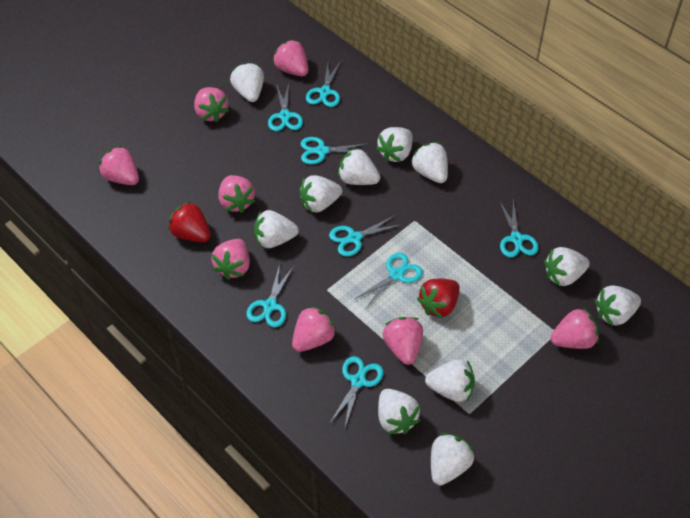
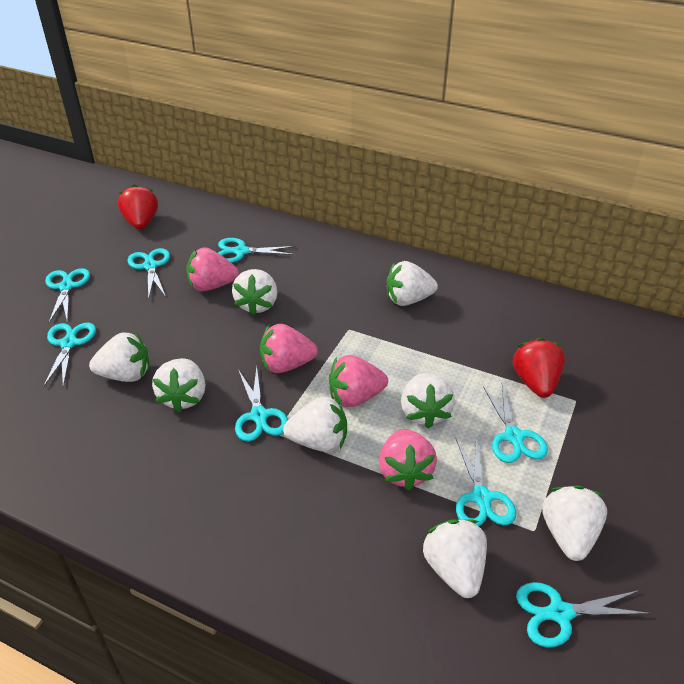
pink strawberry: 8 -> 4
white strawberry: 11 -> 8

